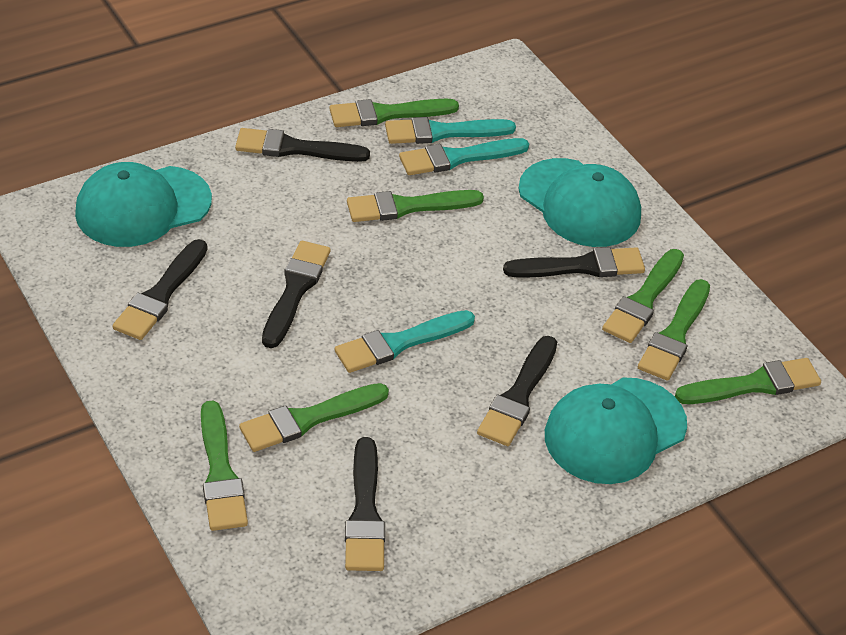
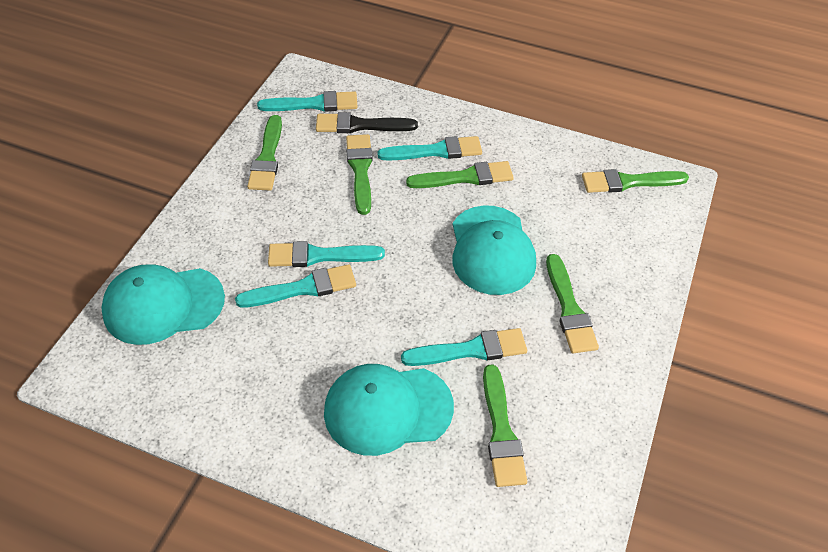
black brush: 6 -> 1
green brush: 7 -> 6
turquoise brush: 3 -> 5

